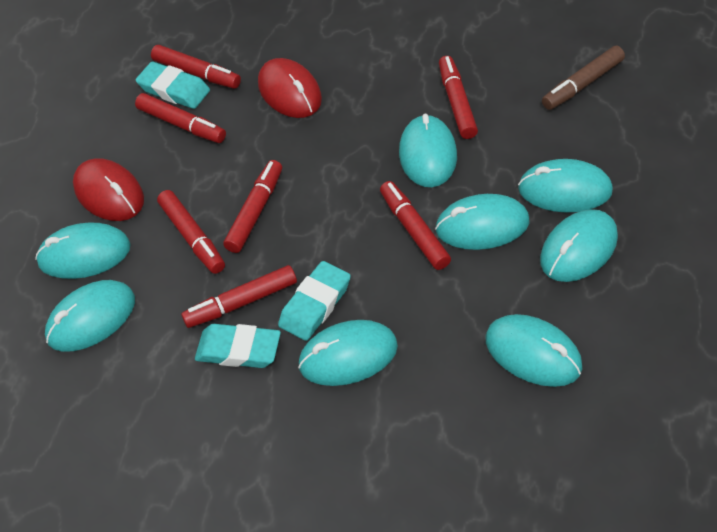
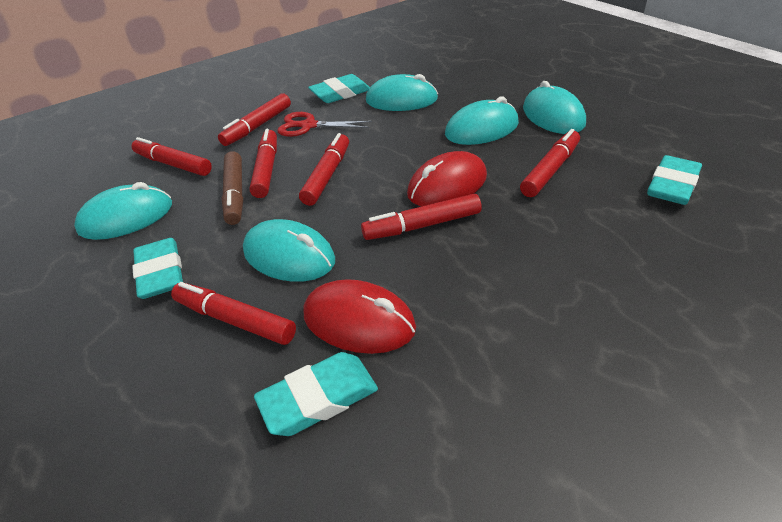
red scissors: 0 -> 1
turquoise eraser: 3 -> 4
turquoise mouse: 8 -> 5

